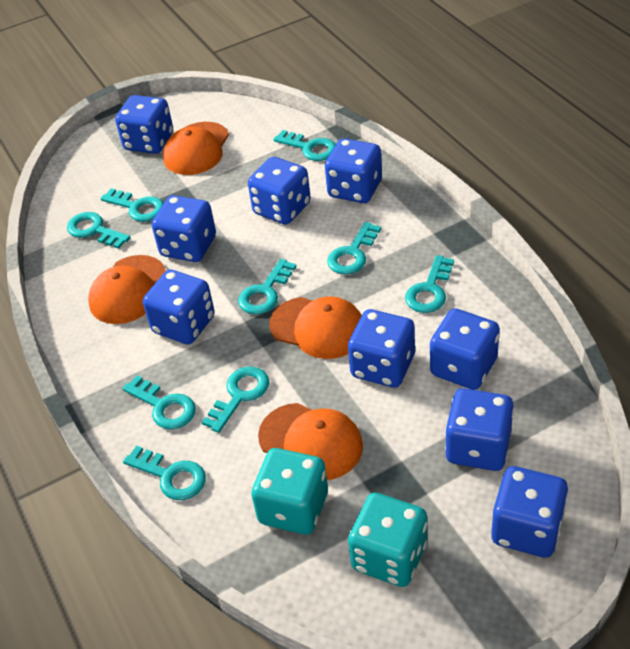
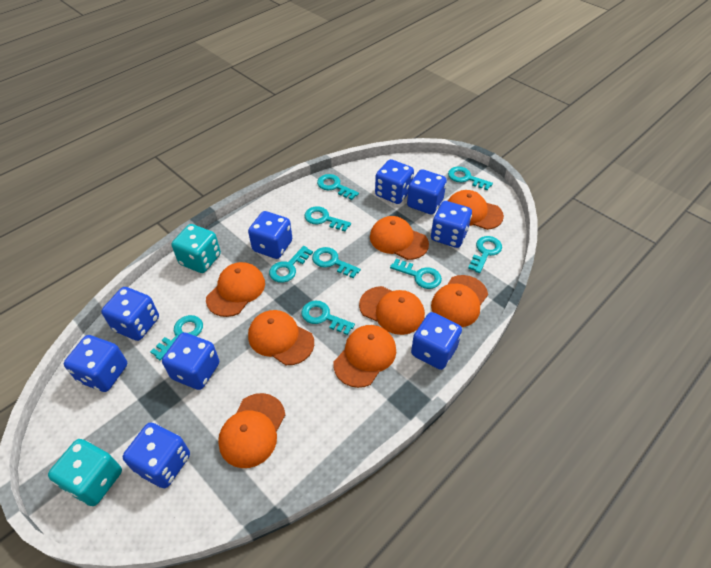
orange cap: 4 -> 8

